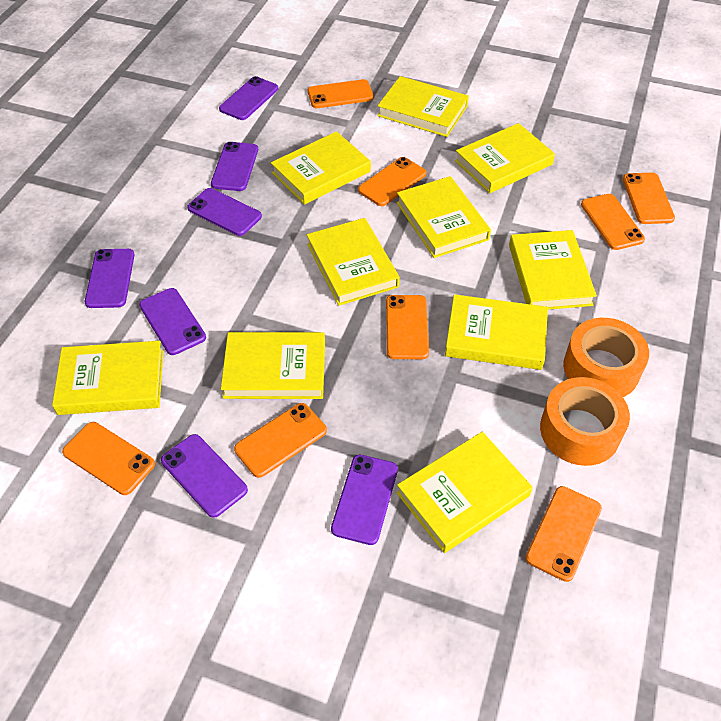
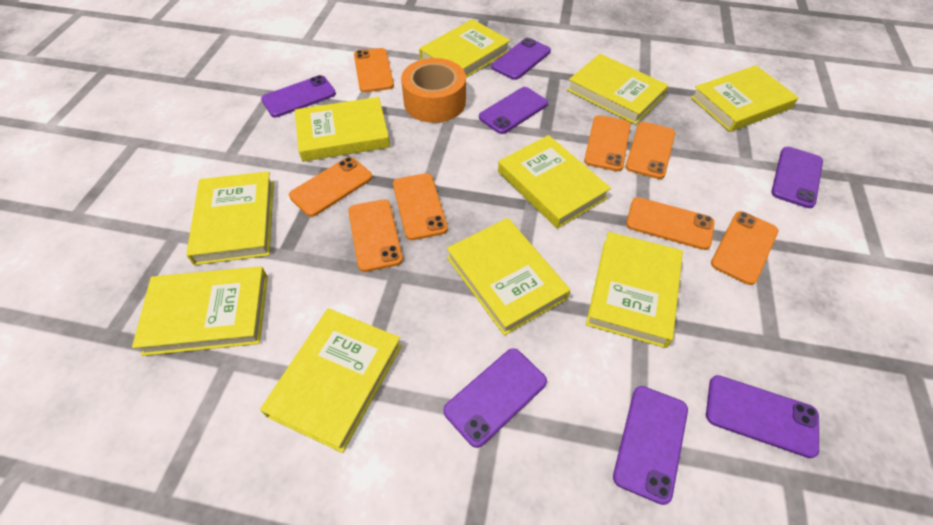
orange tape: 2 -> 1

